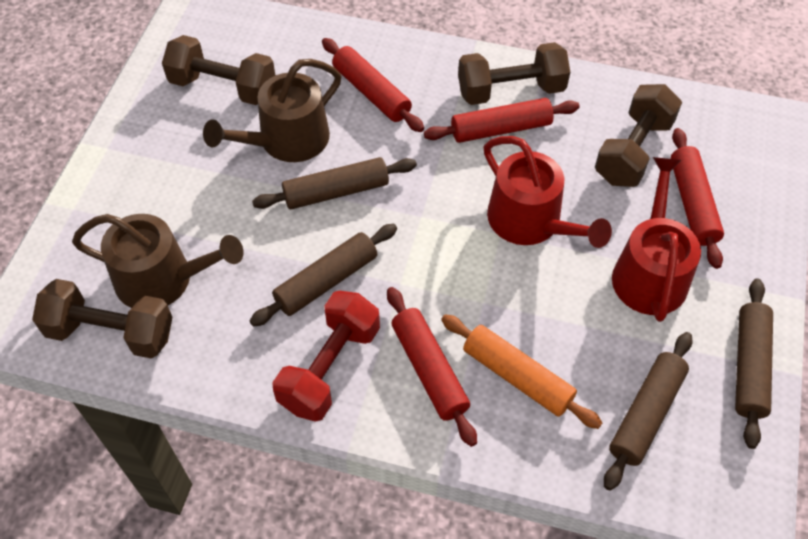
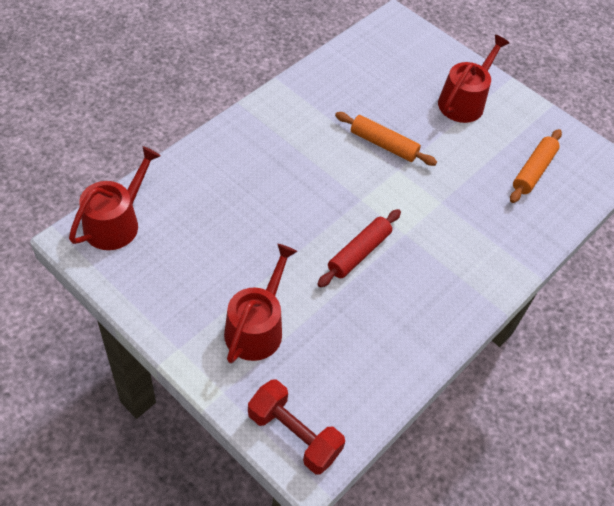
brown dumbbell: 4 -> 0
brown rolling pin: 4 -> 0
brown watering can: 2 -> 0
orange rolling pin: 1 -> 2
red rolling pin: 4 -> 1
red watering can: 2 -> 3

